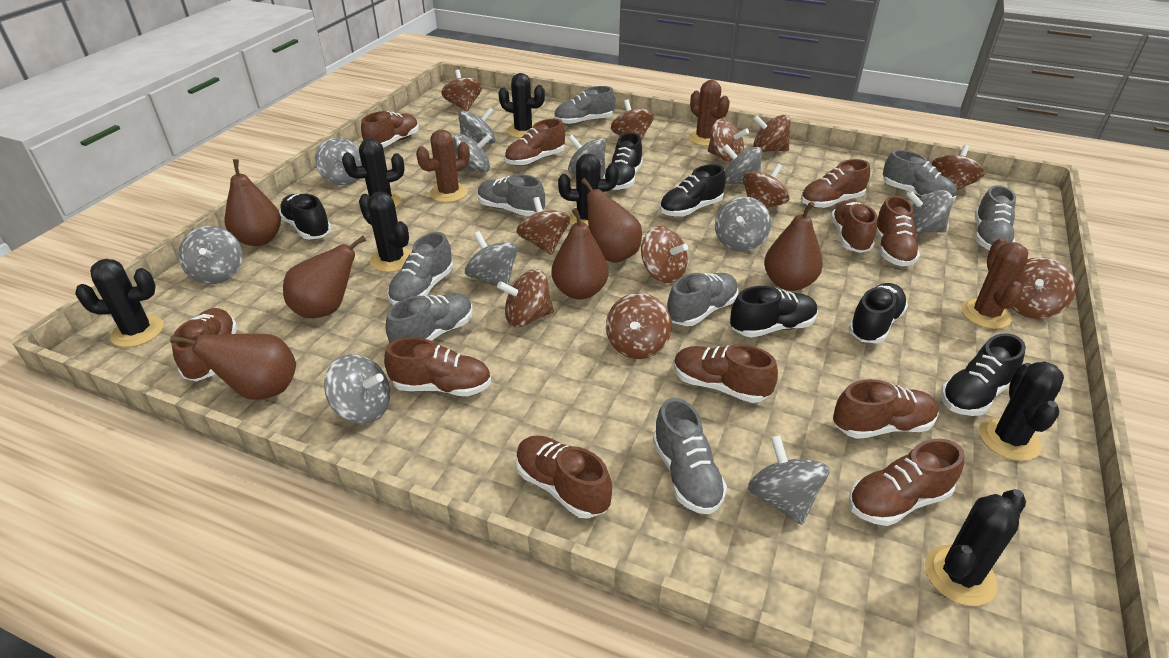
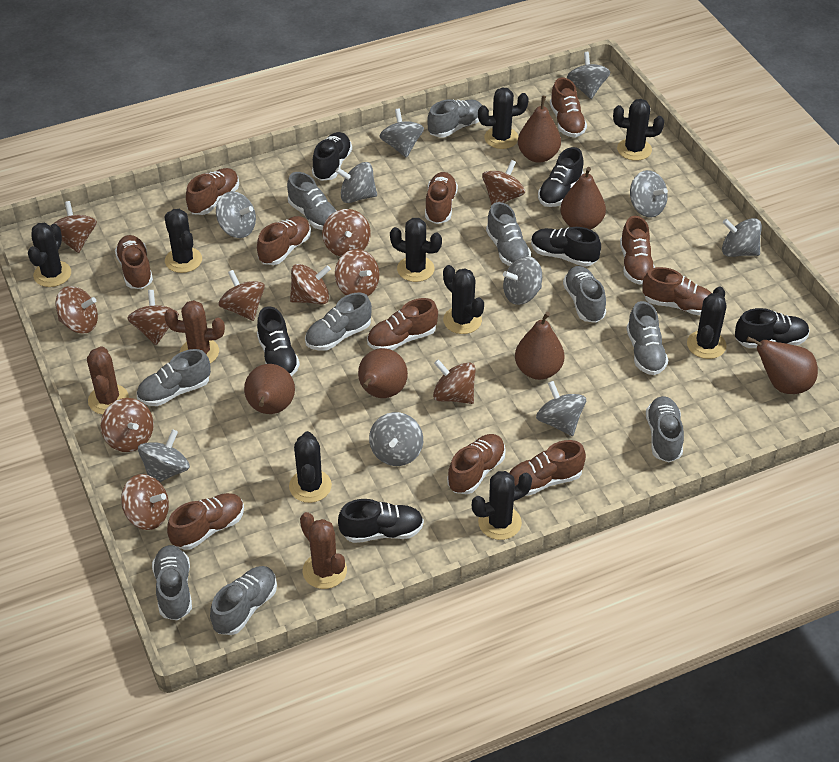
black cactus: 7 -> 9
grey shoe: 8 -> 10
grey spinning top: 11 -> 10

